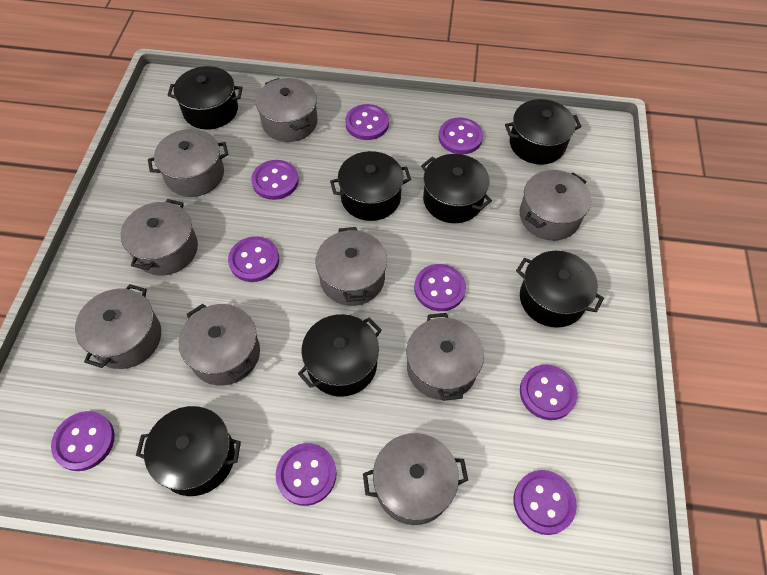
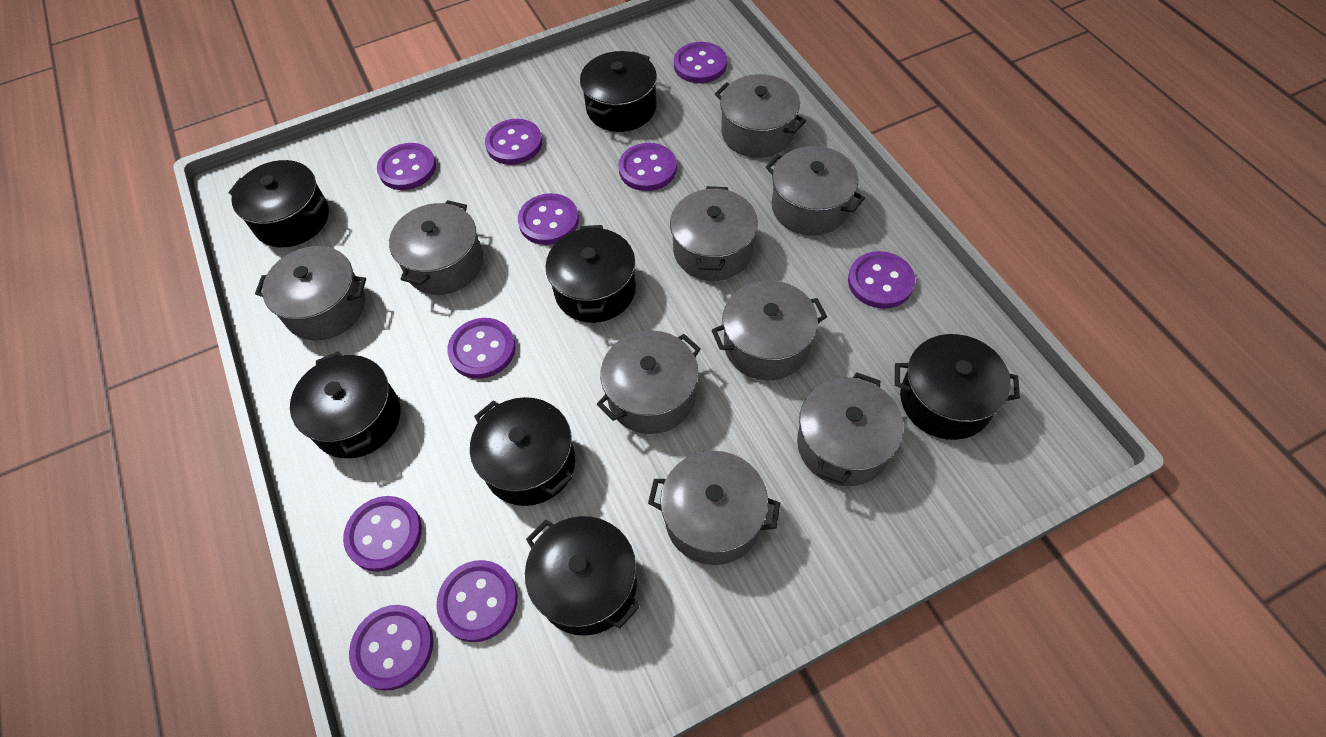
purple button: 9 -> 10

